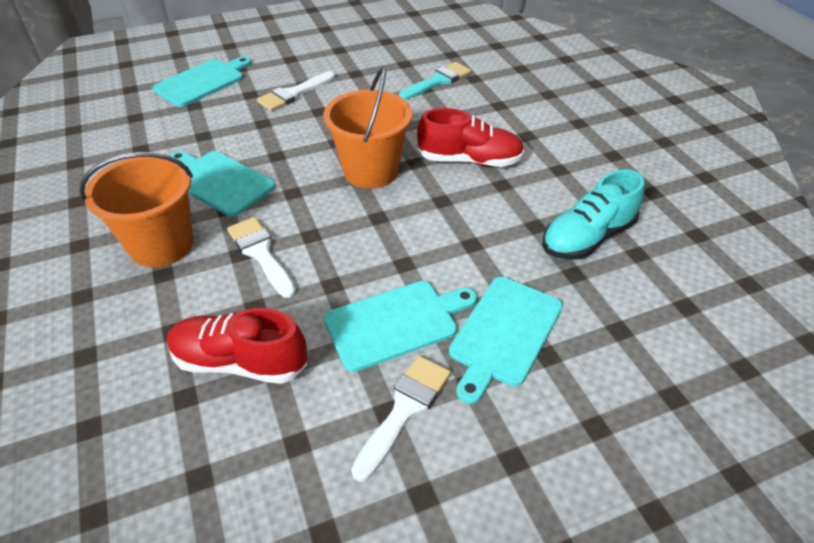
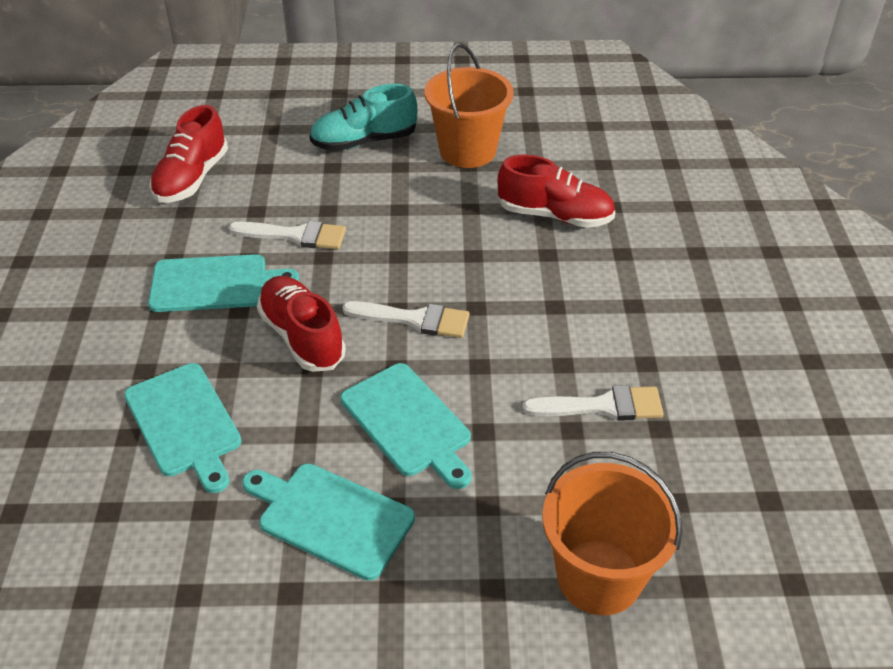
red shoe: 2 -> 3
turquoise brush: 1 -> 0

